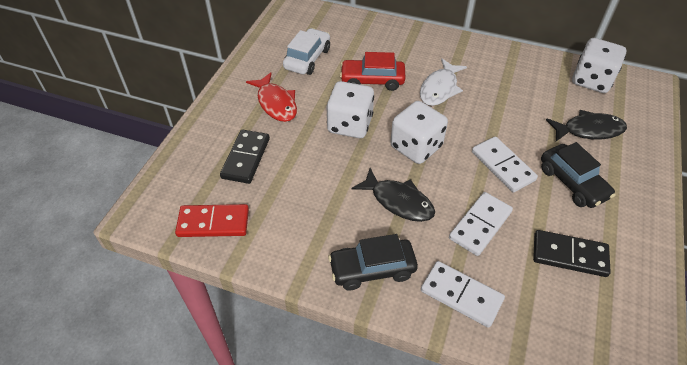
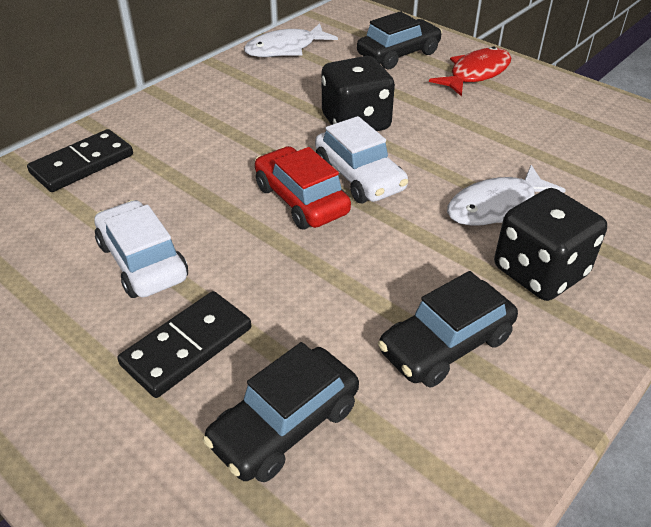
black car: 2 -> 3
black dice: 0 -> 2
black fish: 2 -> 0
red domino: 1 -> 0
white car: 1 -> 2
white dice: 3 -> 0
white domino: 3 -> 0
white fish: 1 -> 2

